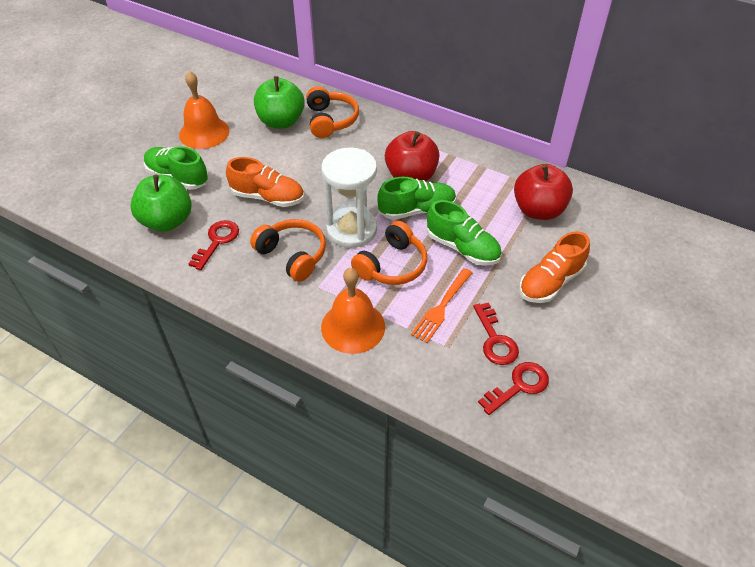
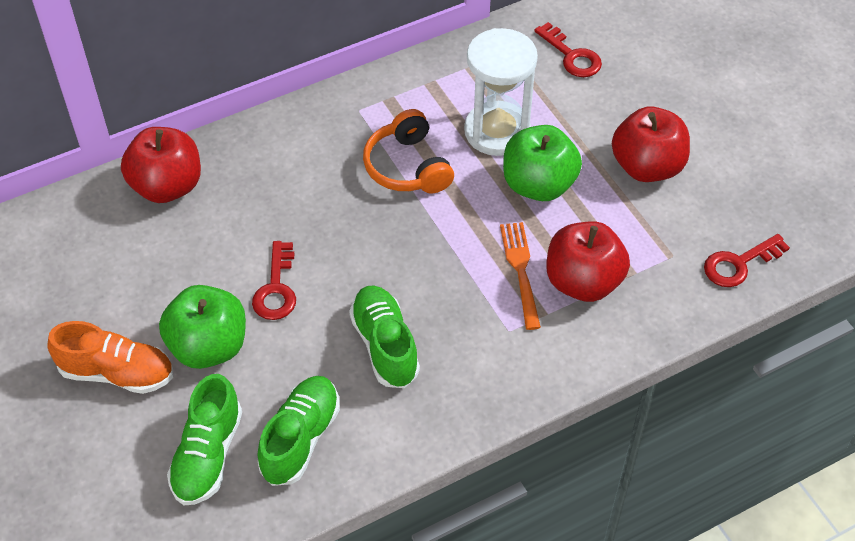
orange bell: 2 -> 0
orange headphones: 3 -> 1
orange shoe: 2 -> 1
red apple: 2 -> 3

